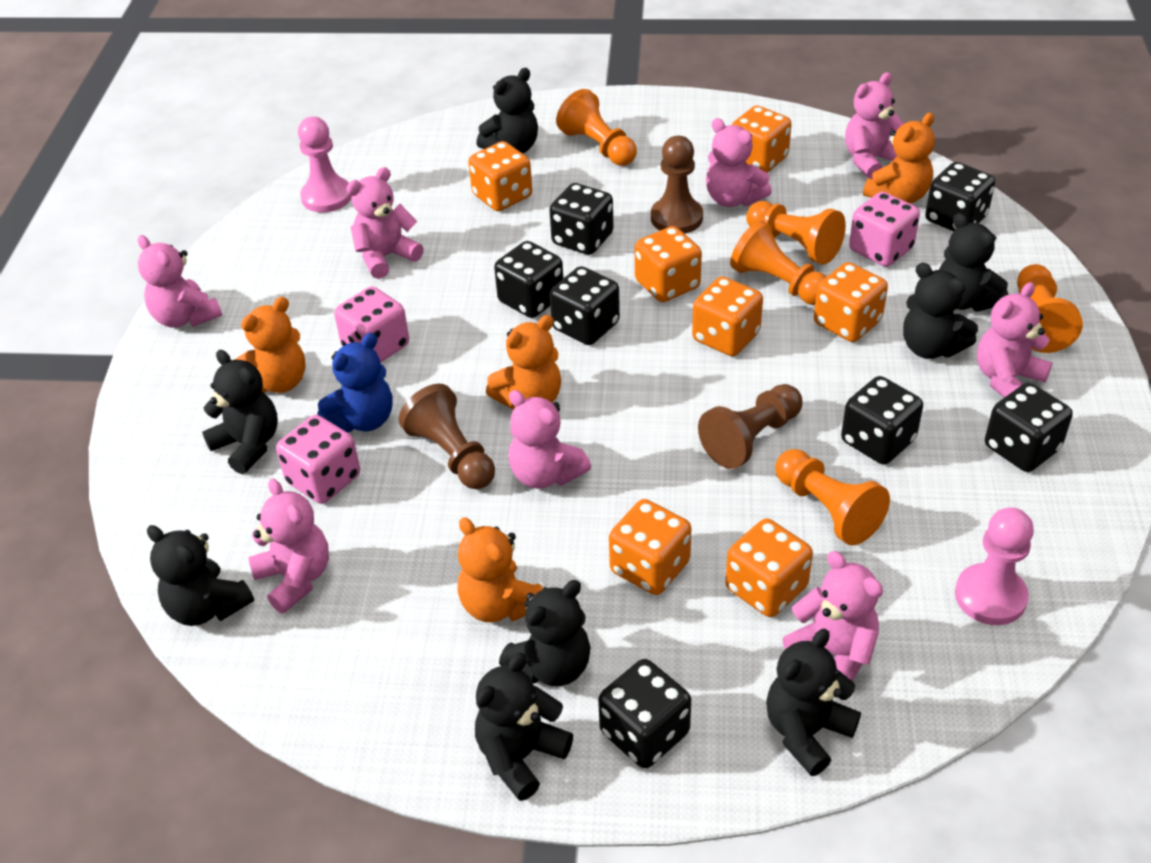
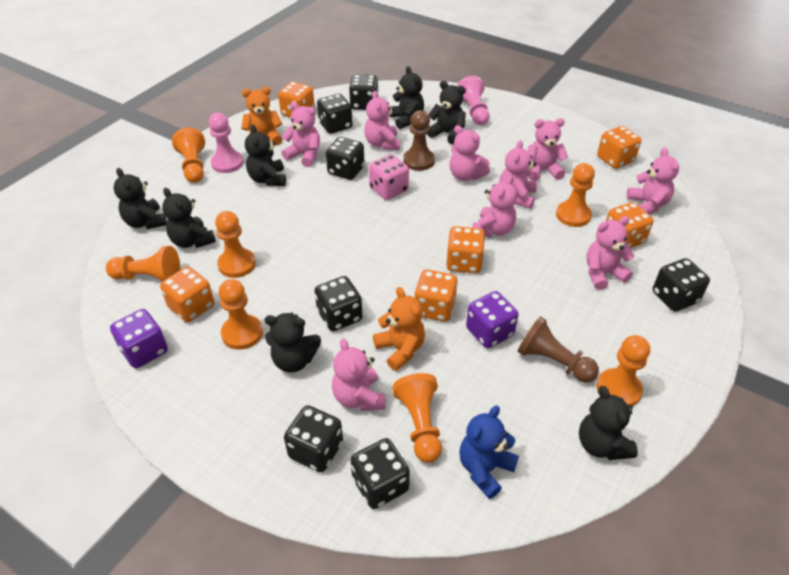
black teddy bear: 8 -> 7
brown pawn: 3 -> 2
orange dice: 7 -> 6
orange pawn: 5 -> 7
orange teddy bear: 4 -> 2
pink dice: 3 -> 1
pink teddy bear: 8 -> 9
purple dice: 0 -> 2

